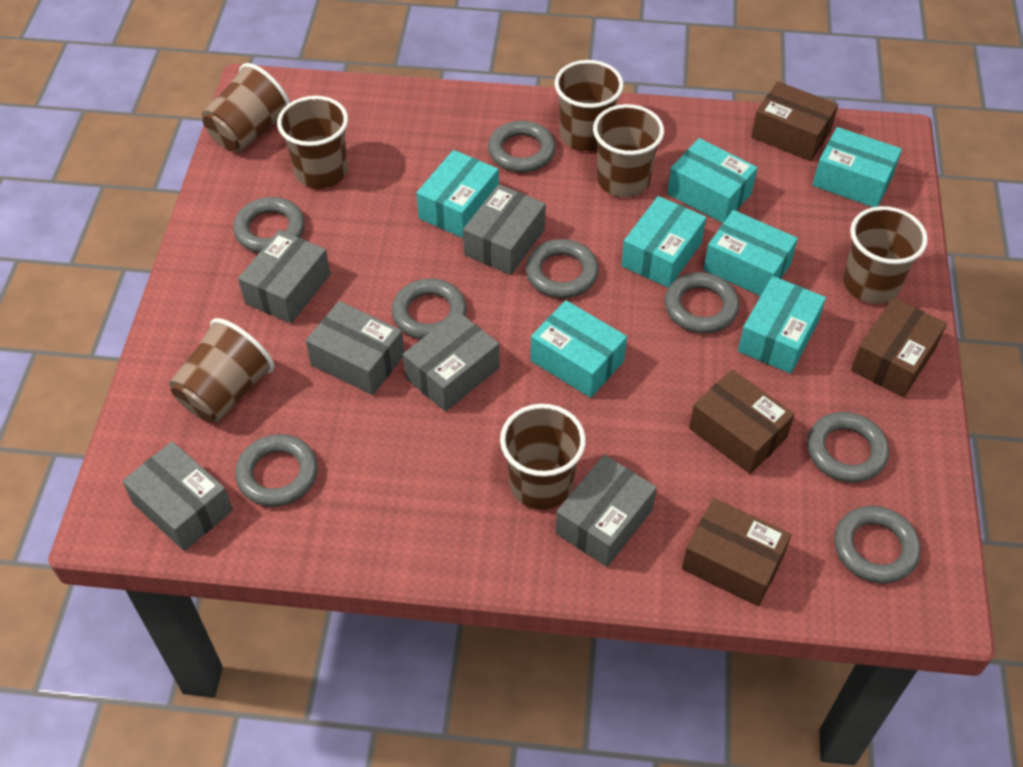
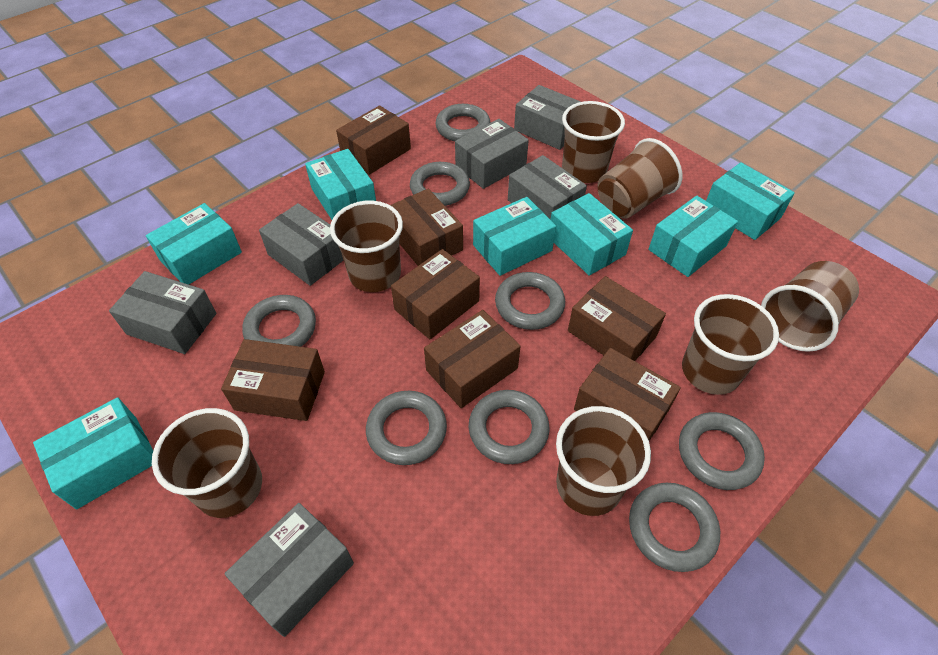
brown box: 4 -> 7

